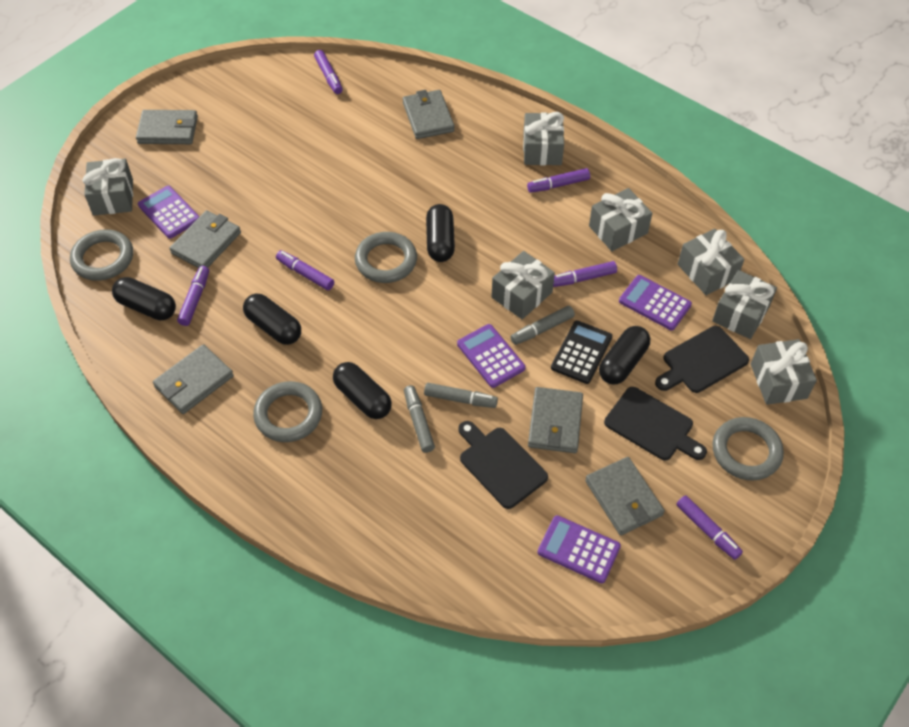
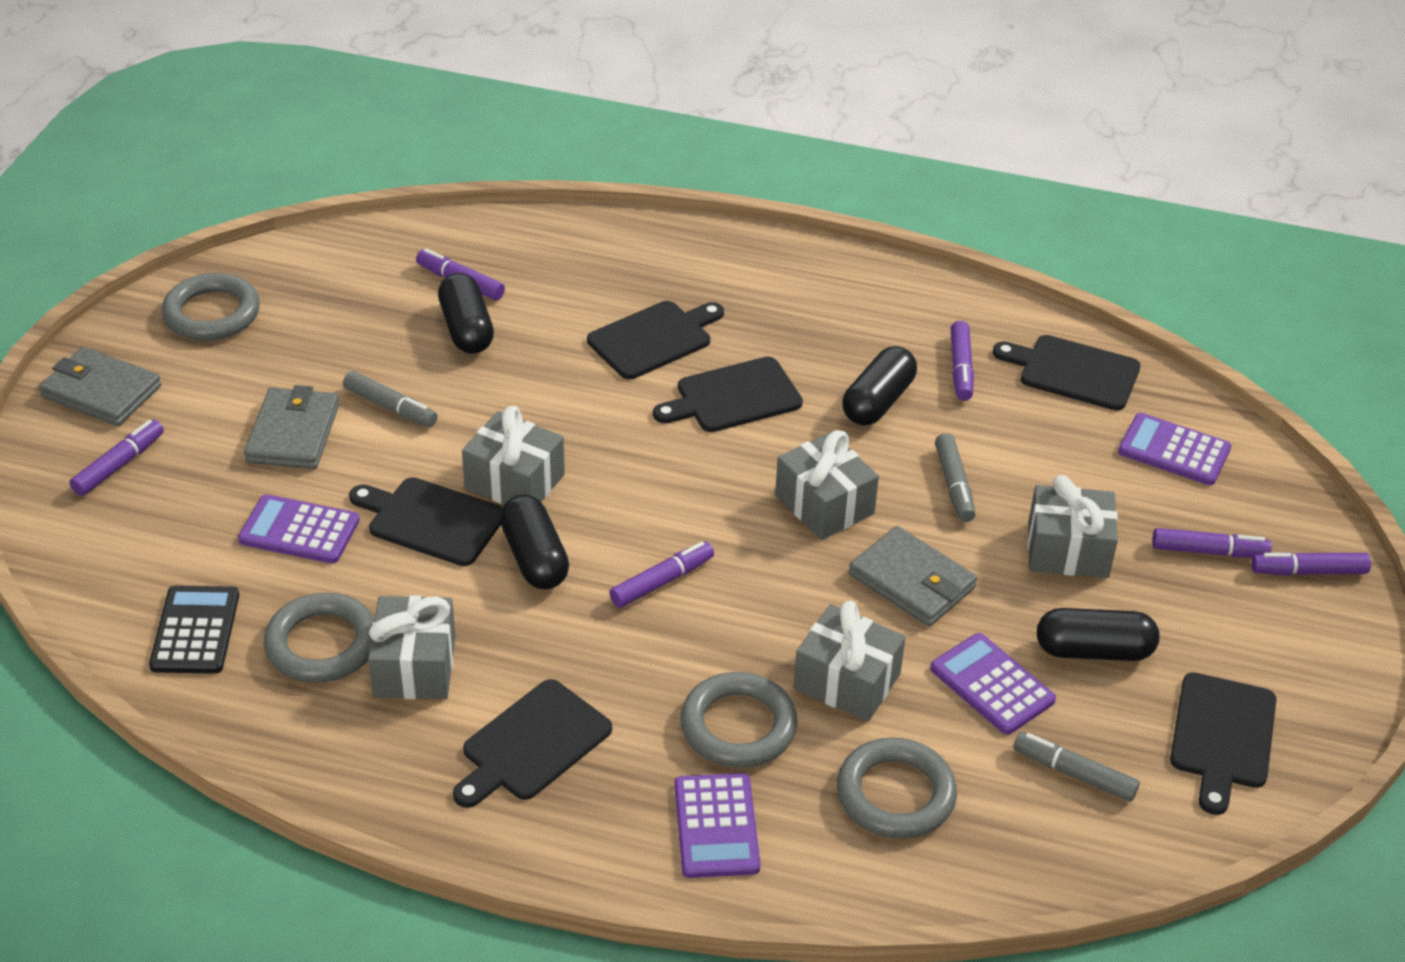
black capsule: 5 -> 4
black cutting board: 3 -> 6
grey gift: 7 -> 5
grey wallet: 6 -> 3

